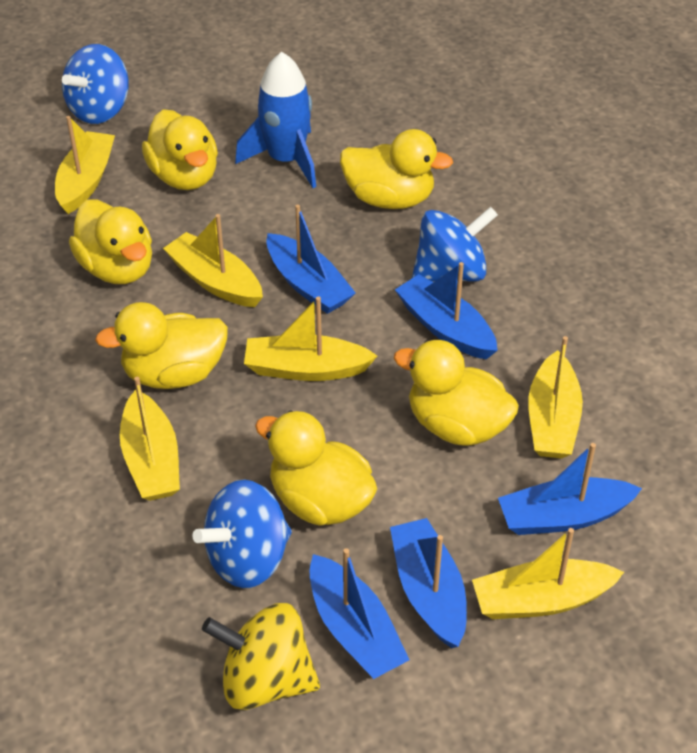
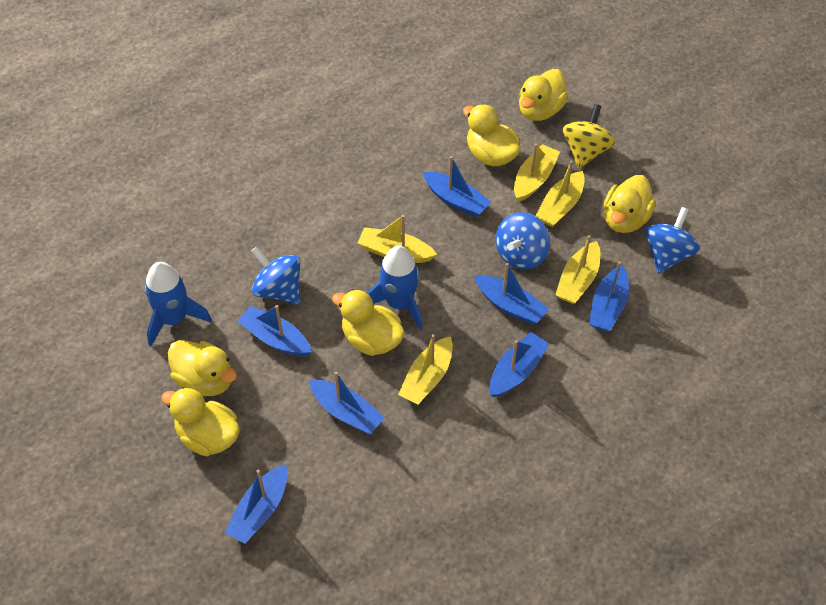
blue boat: 5 -> 7
blue rocket: 1 -> 2
yellow boat: 6 -> 5

